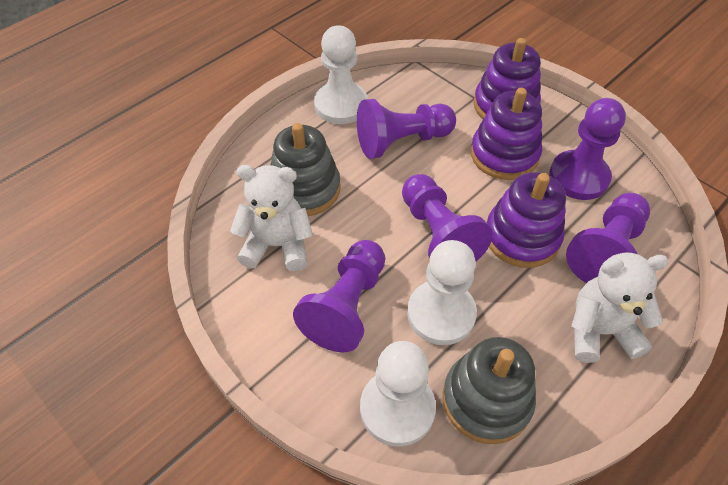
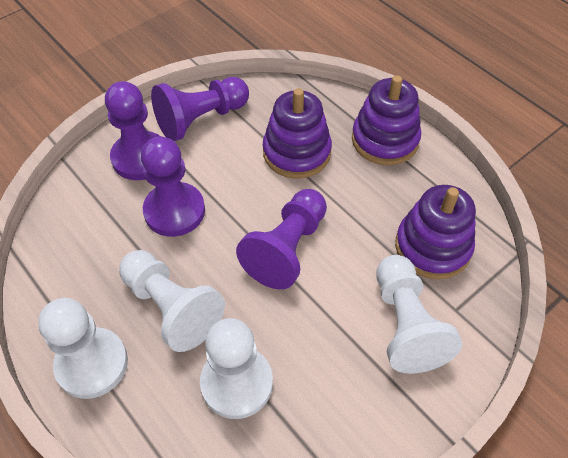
grey stacking toy: 2 -> 0
purple pawn: 5 -> 4
white pawn: 3 -> 4
white teddy bear: 2 -> 0

